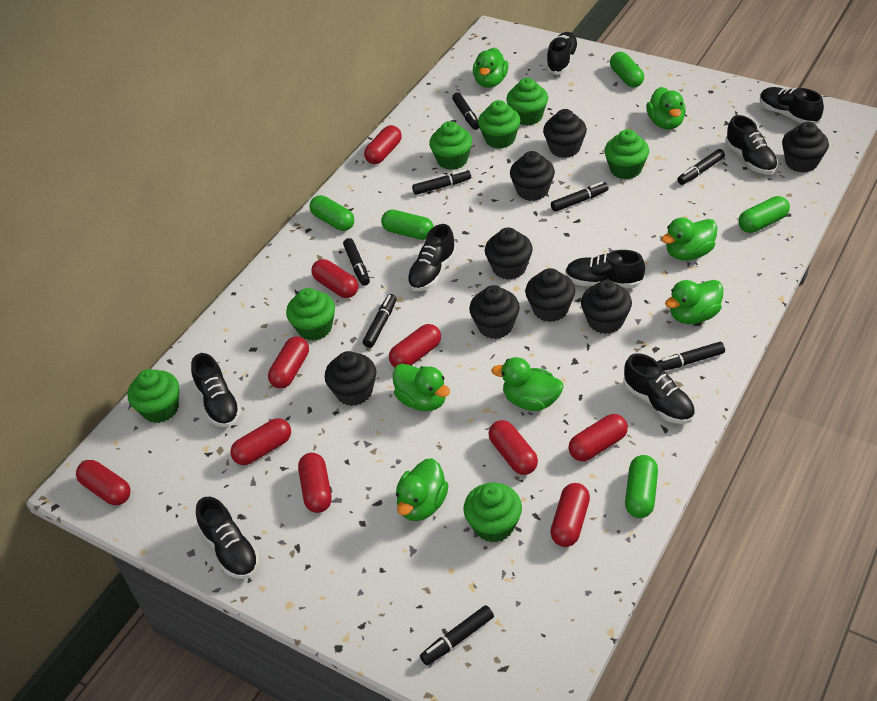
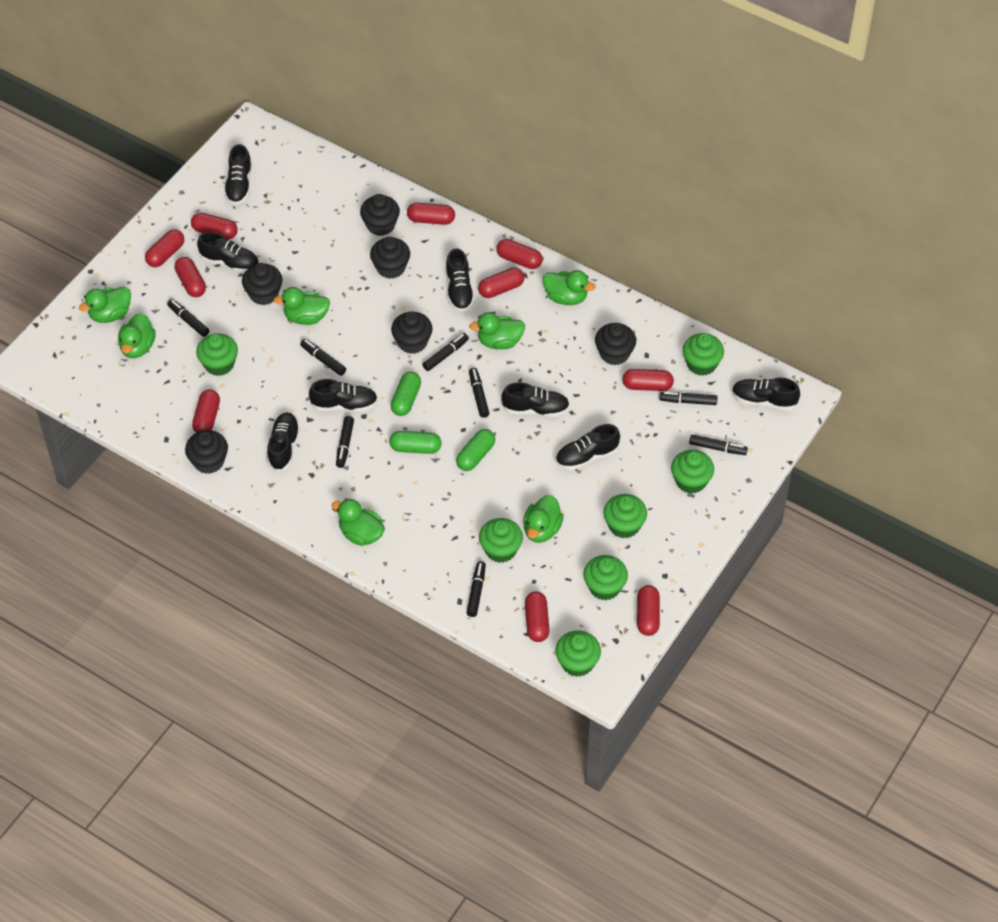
black cupcake: 8 -> 6
green capsule: 5 -> 3

